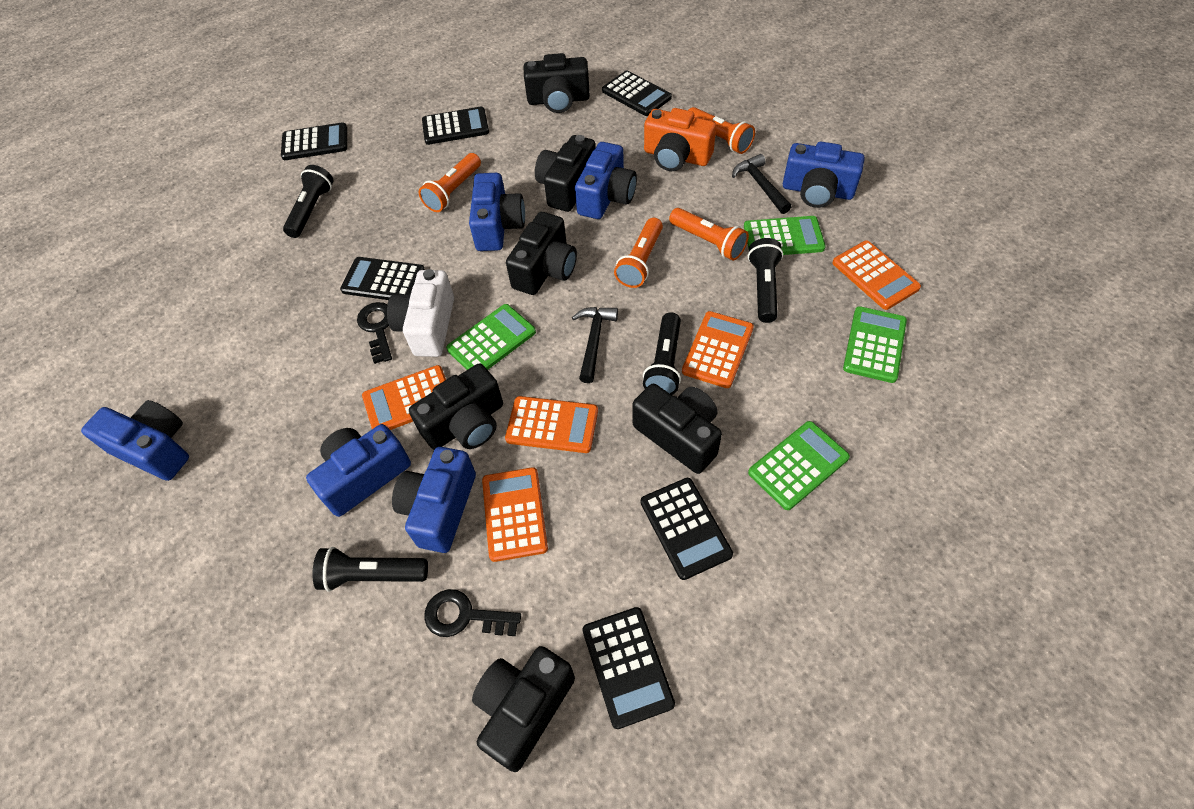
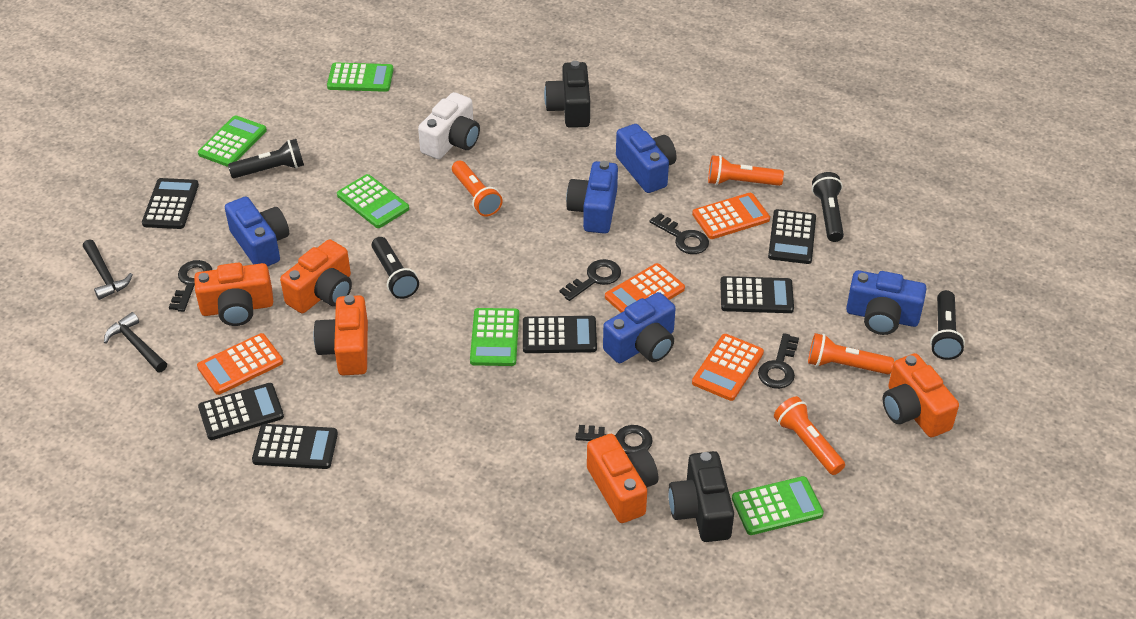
black camera: 6 -> 2
black key: 2 -> 5
blue camera: 6 -> 5
green calculator: 4 -> 5
orange calculator: 5 -> 4
orange camera: 1 -> 5

